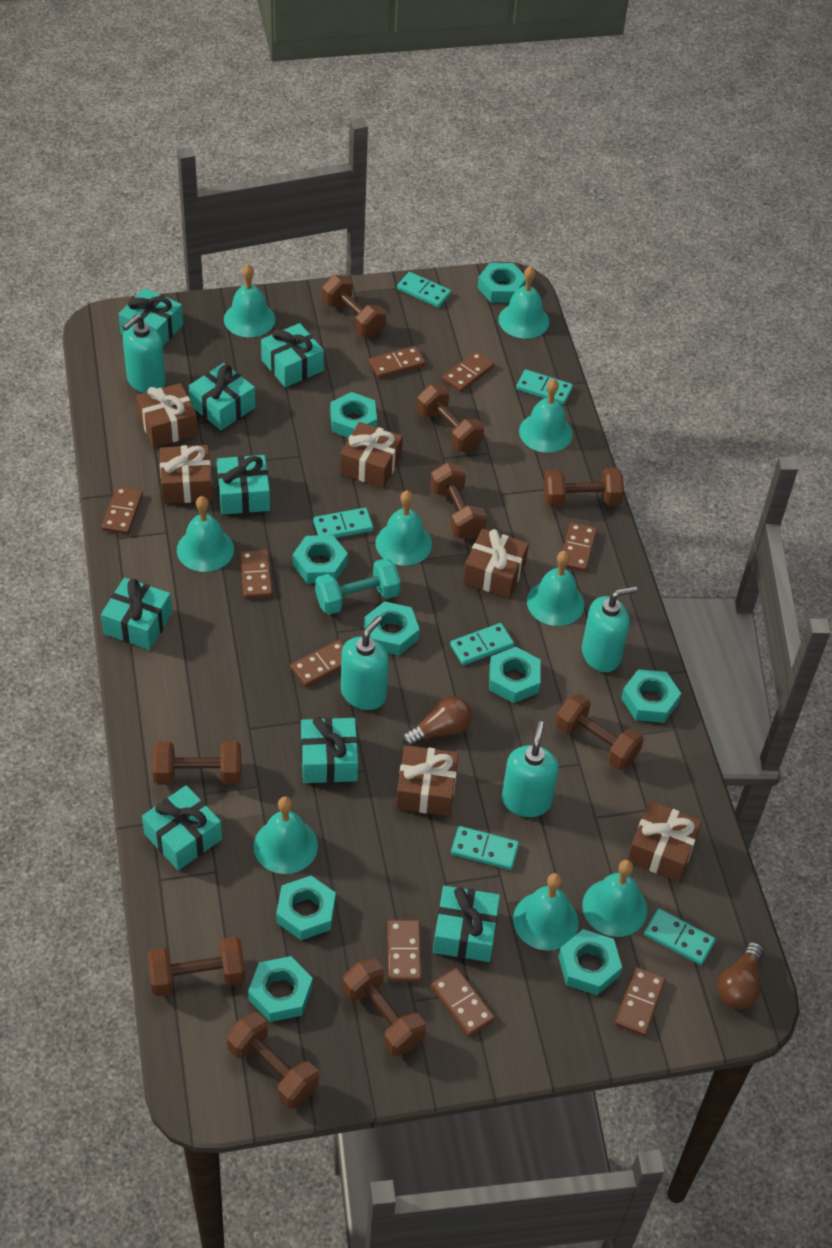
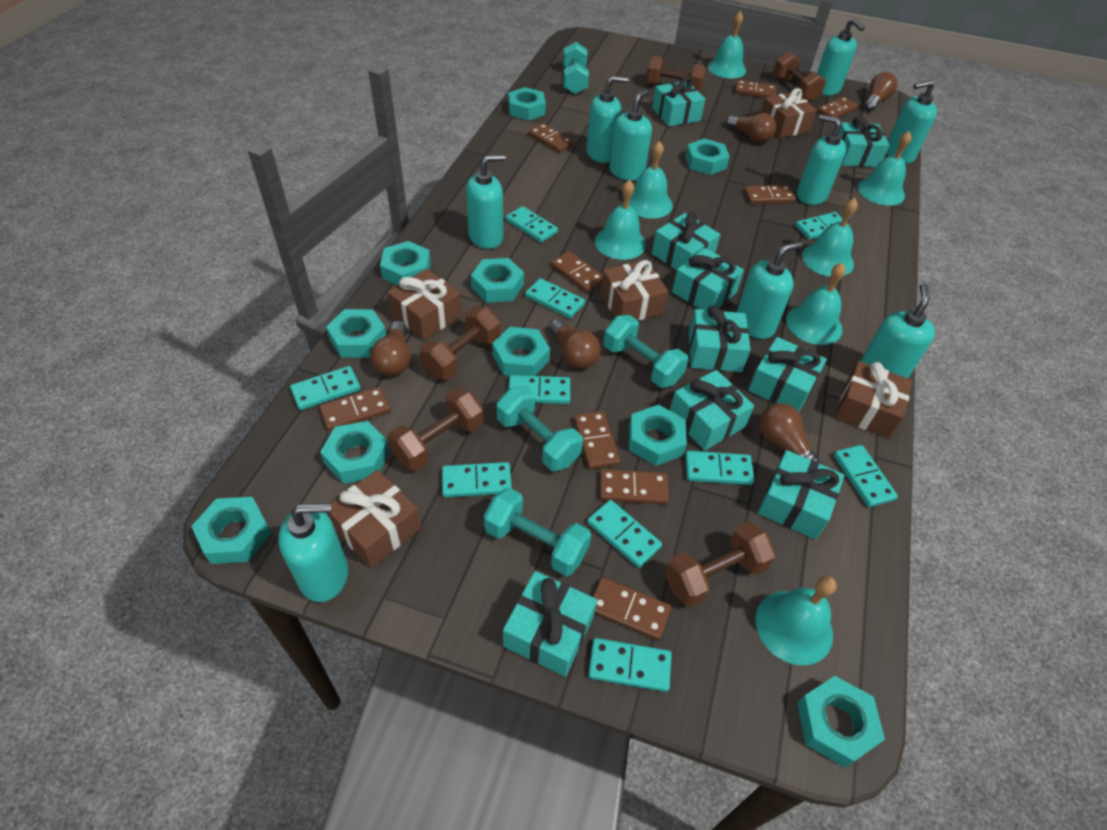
brown dumbbell: 9 -> 5
brown gift: 6 -> 5
brown light bulb: 2 -> 5
turquoise bell: 9 -> 7
turquoise domino: 6 -> 10
turquoise dumbbell: 1 -> 4
turquoise gift: 8 -> 9
turquoise nut: 9 -> 10
turquoise soap dispenser: 4 -> 9

